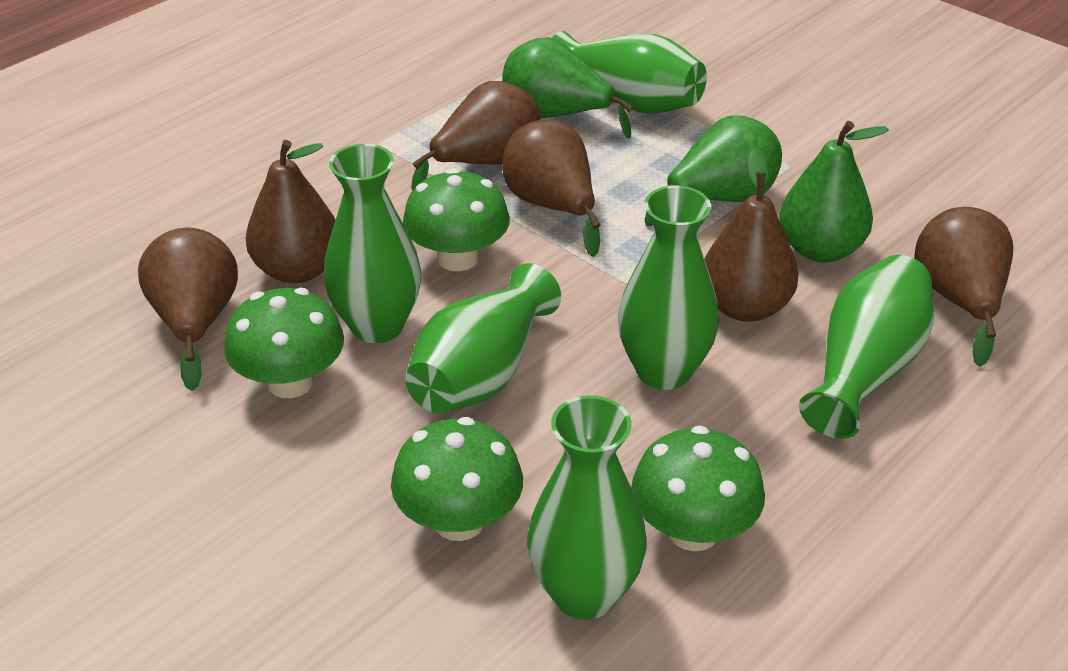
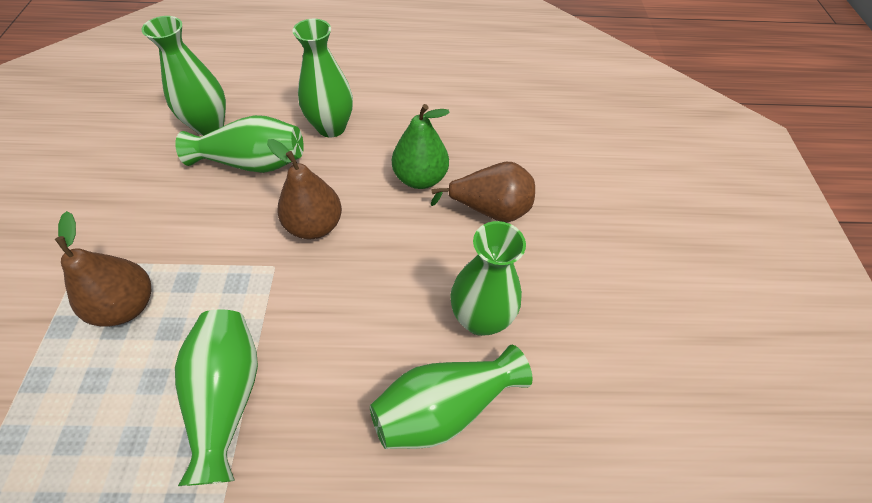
brown pear: 6 -> 3
green mushroom: 4 -> 0
green pear: 3 -> 1

